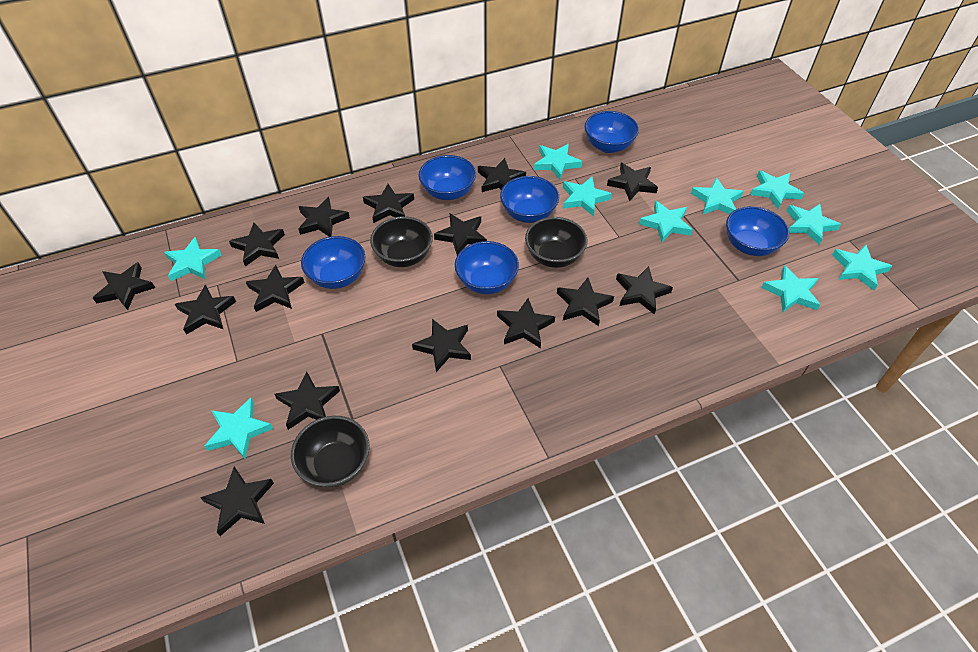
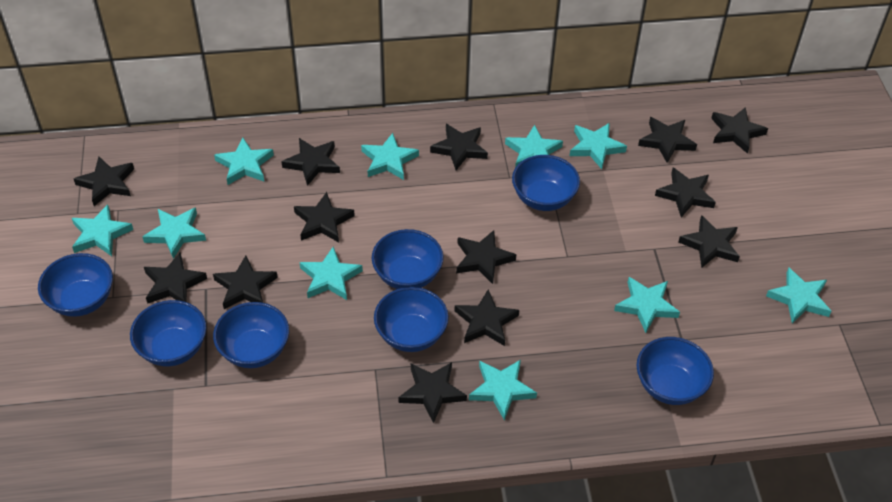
black bowl: 3 -> 0
black star: 15 -> 13
blue bowl: 6 -> 7

